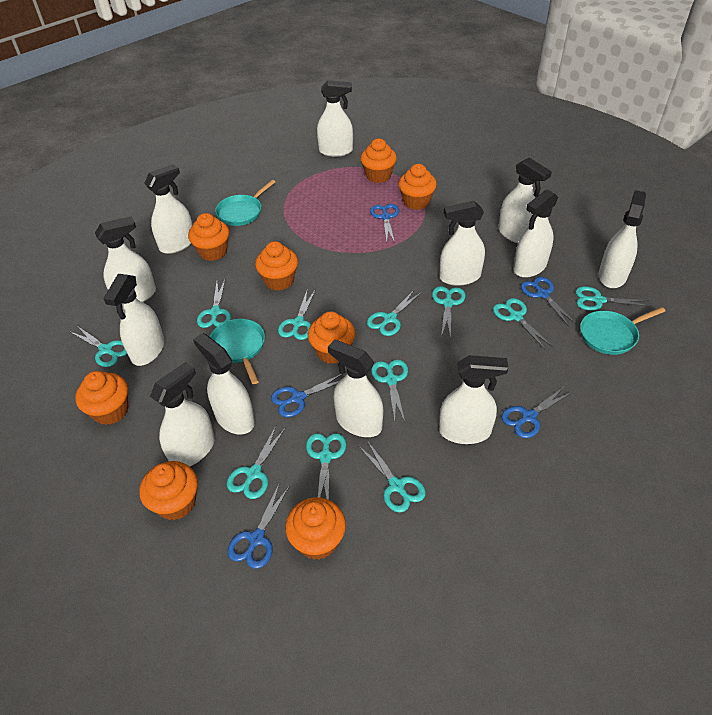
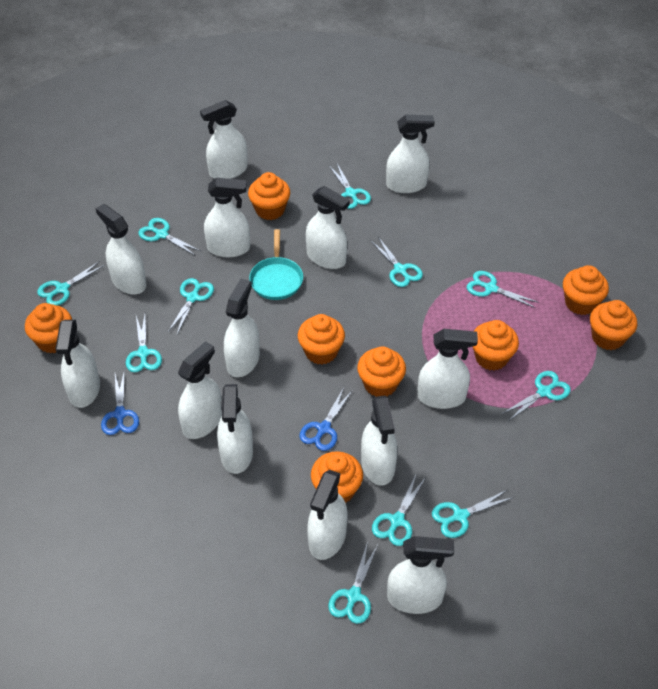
blue scissors: 5 -> 2
turquoise pan: 3 -> 1
white spray bottle: 12 -> 13

